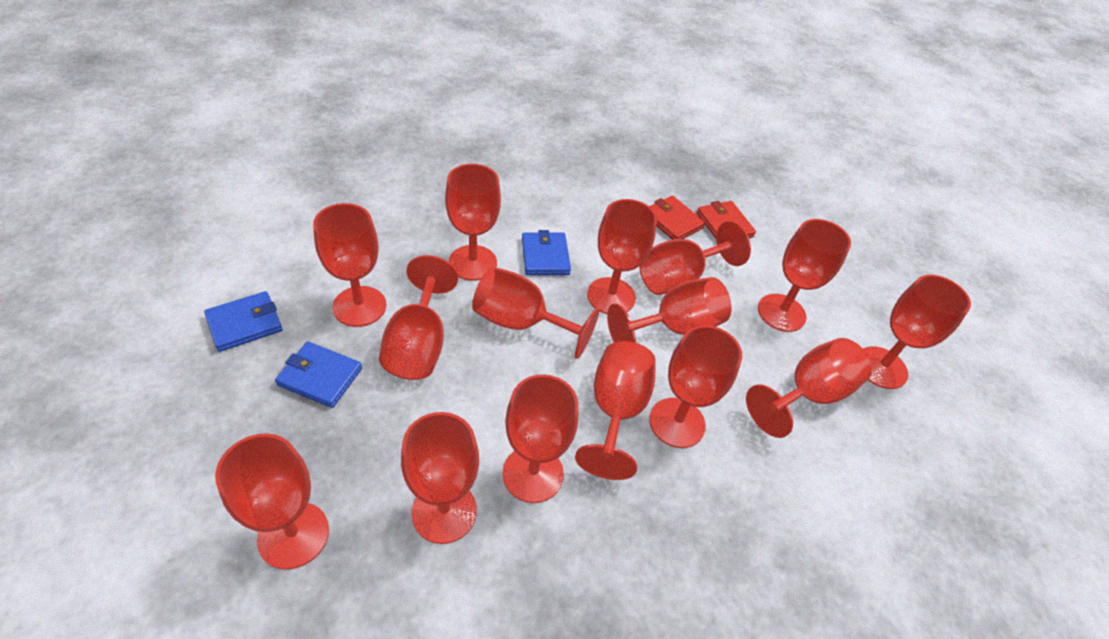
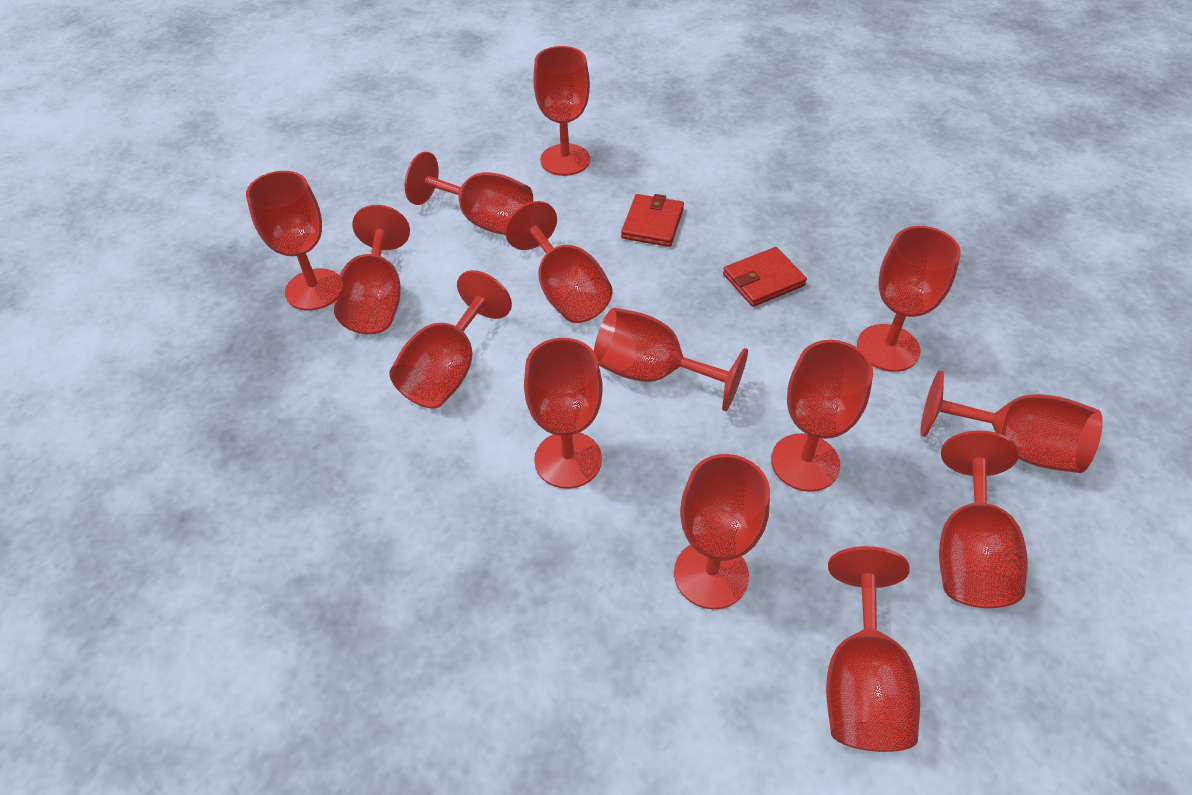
blue wallet: 3 -> 0
red goblet: 15 -> 14

